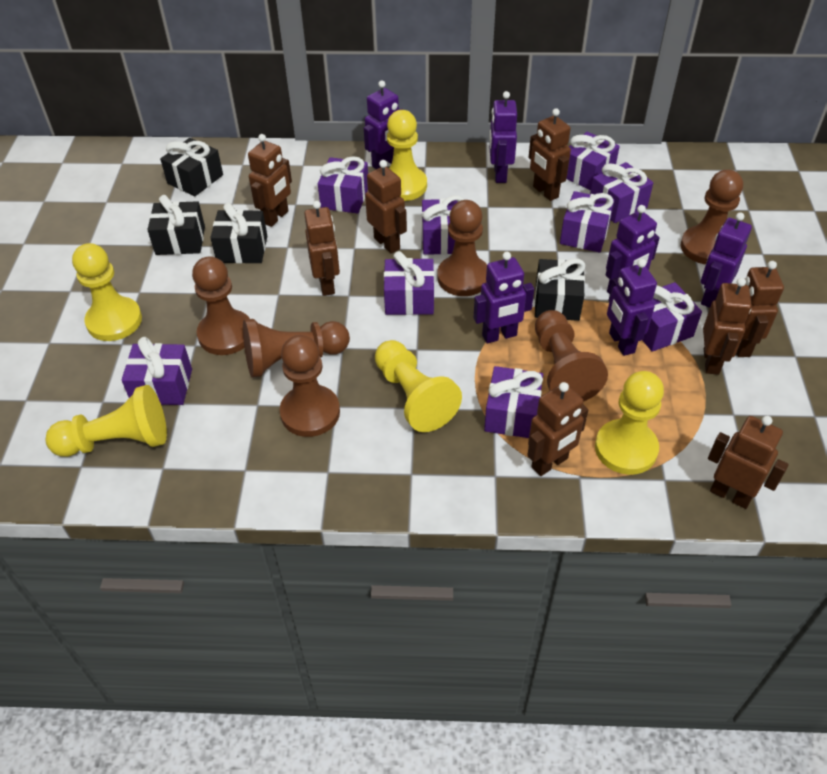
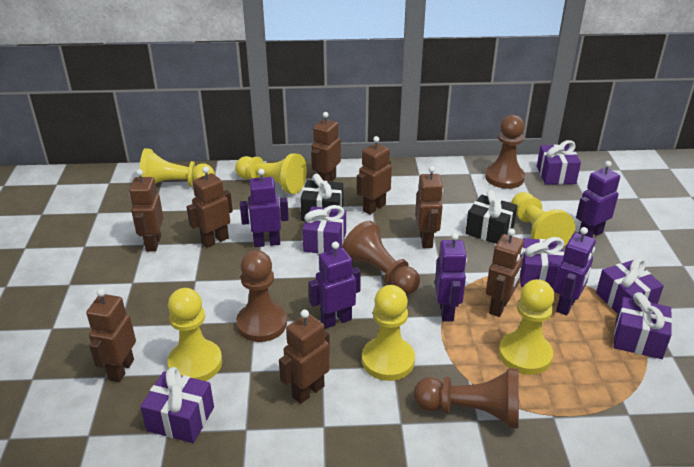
black gift: 4 -> 2
brown pawn: 6 -> 4
purple gift: 9 -> 6
purple robot: 6 -> 5
yellow pawn: 5 -> 6

